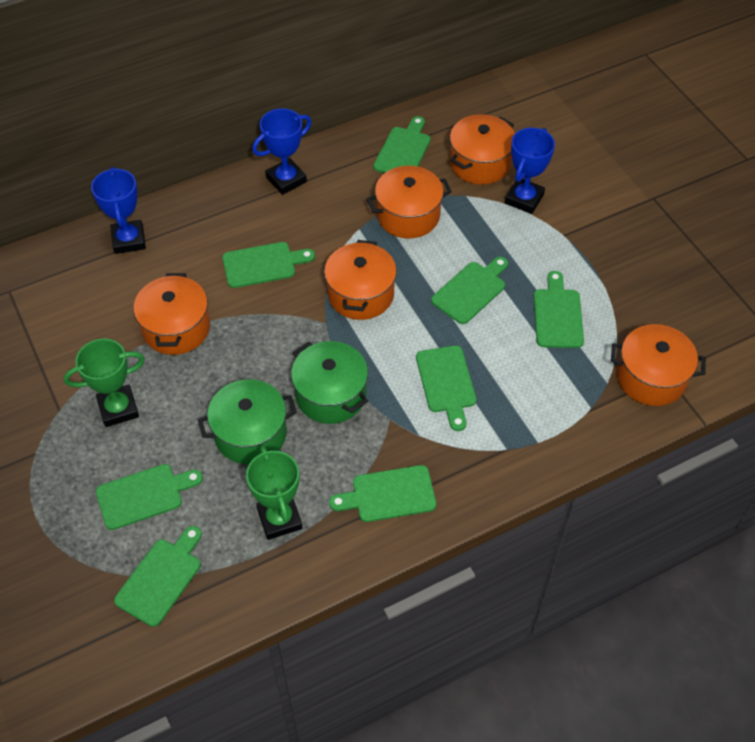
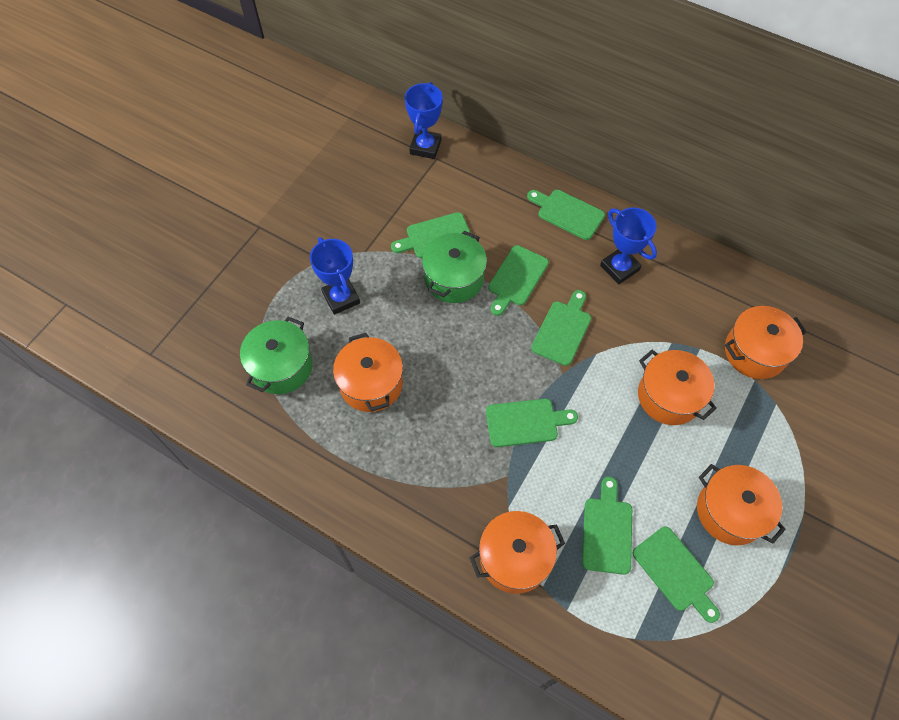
green cutting board: 8 -> 7
green trophy: 2 -> 0

